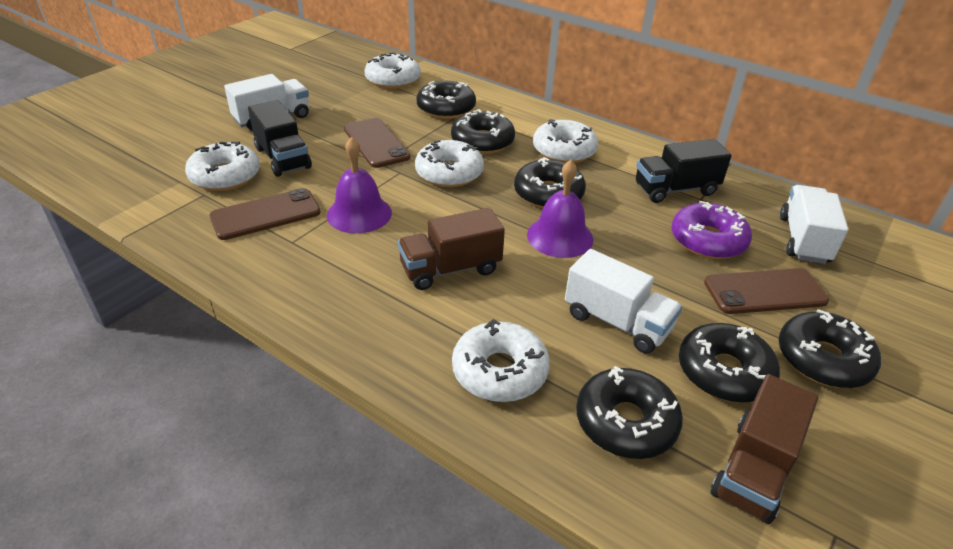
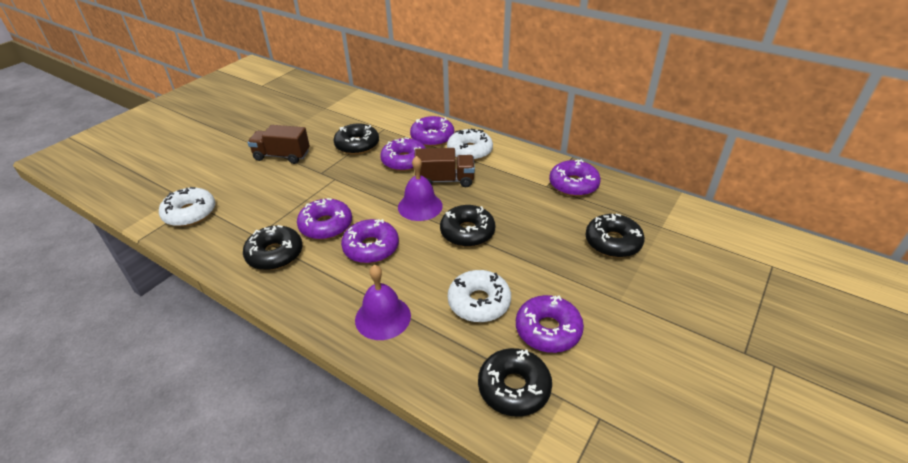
black donut: 6 -> 5
black truck: 2 -> 0
brown phone: 3 -> 0
purple donut: 1 -> 6
white donut: 5 -> 3
white truck: 3 -> 0

